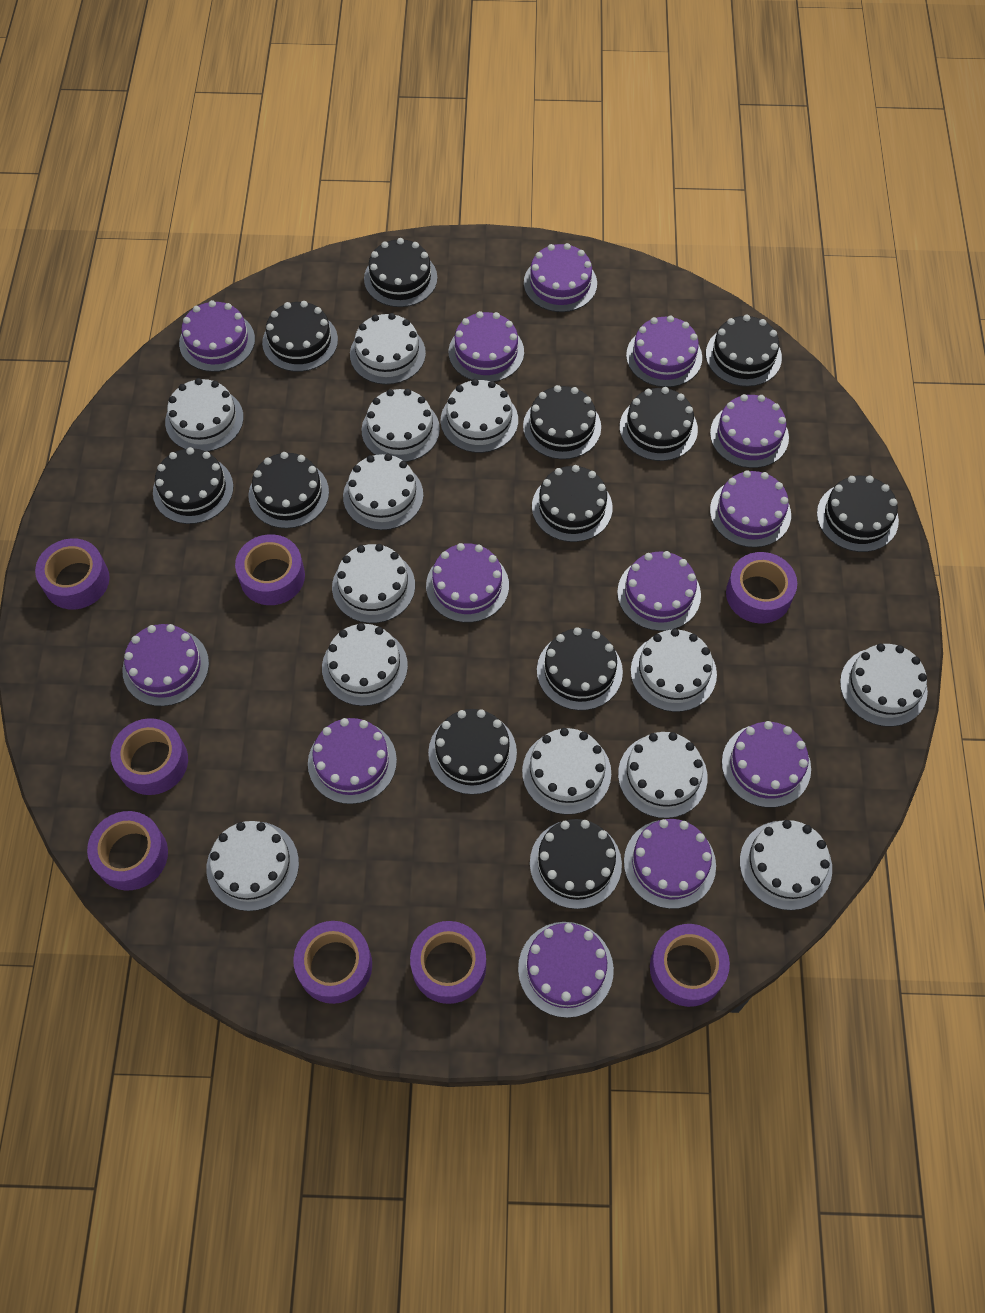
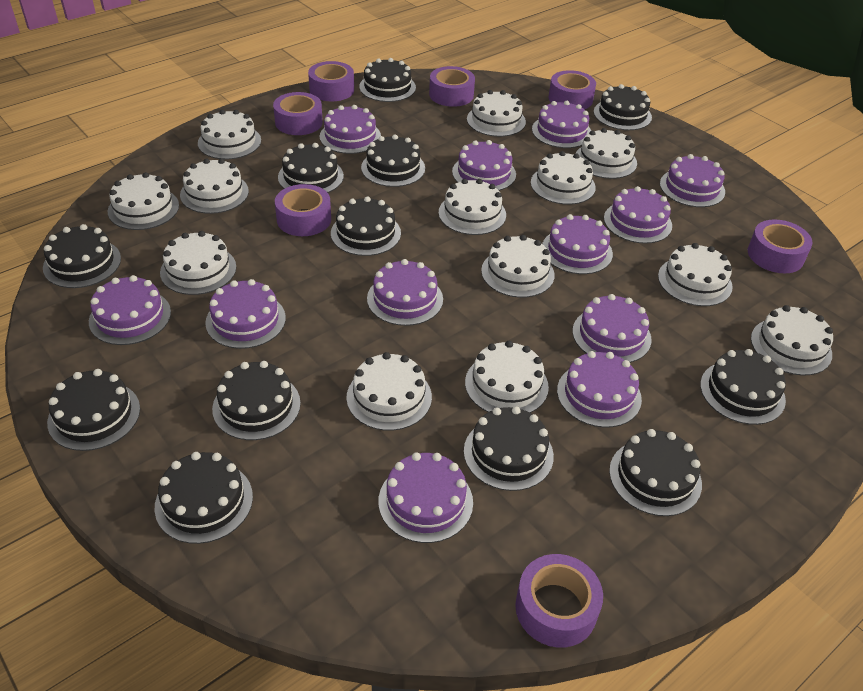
purple cake: 13 -> 12
purple tape: 8 -> 7

